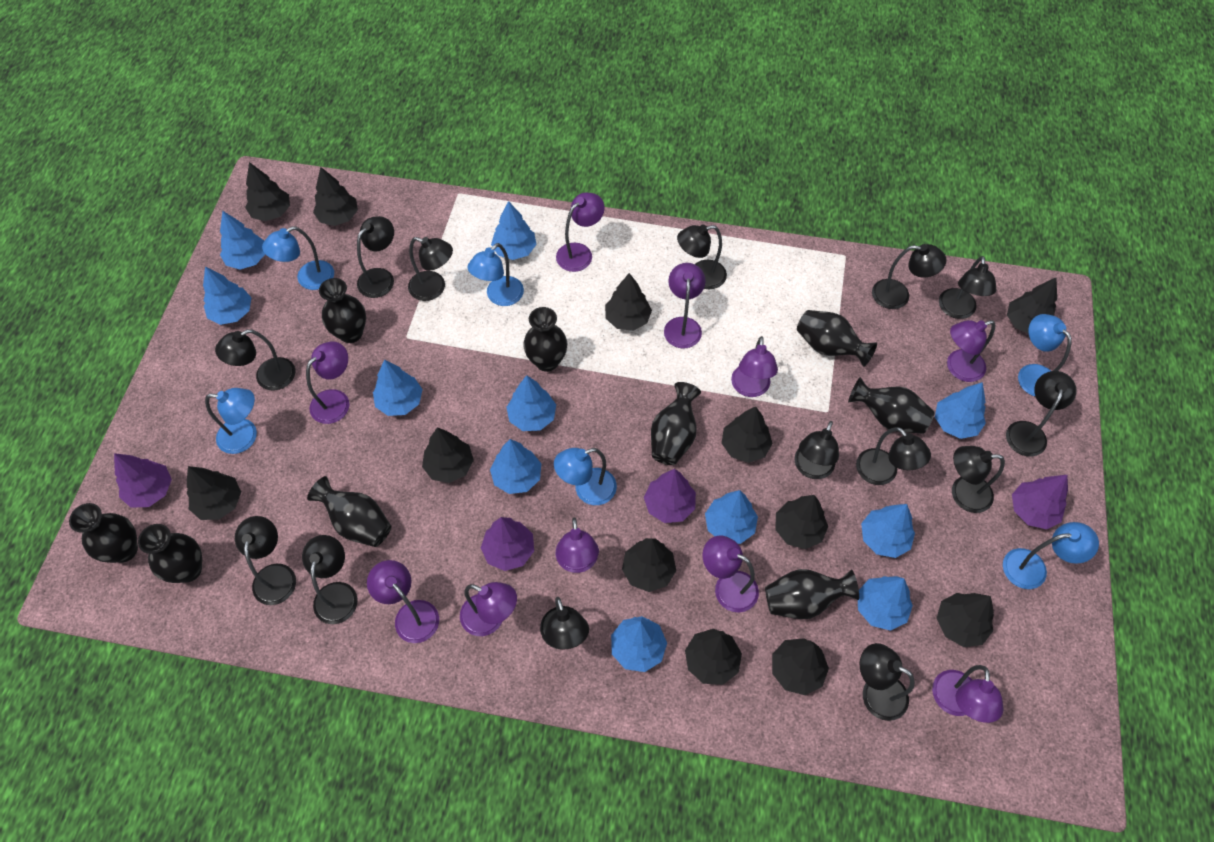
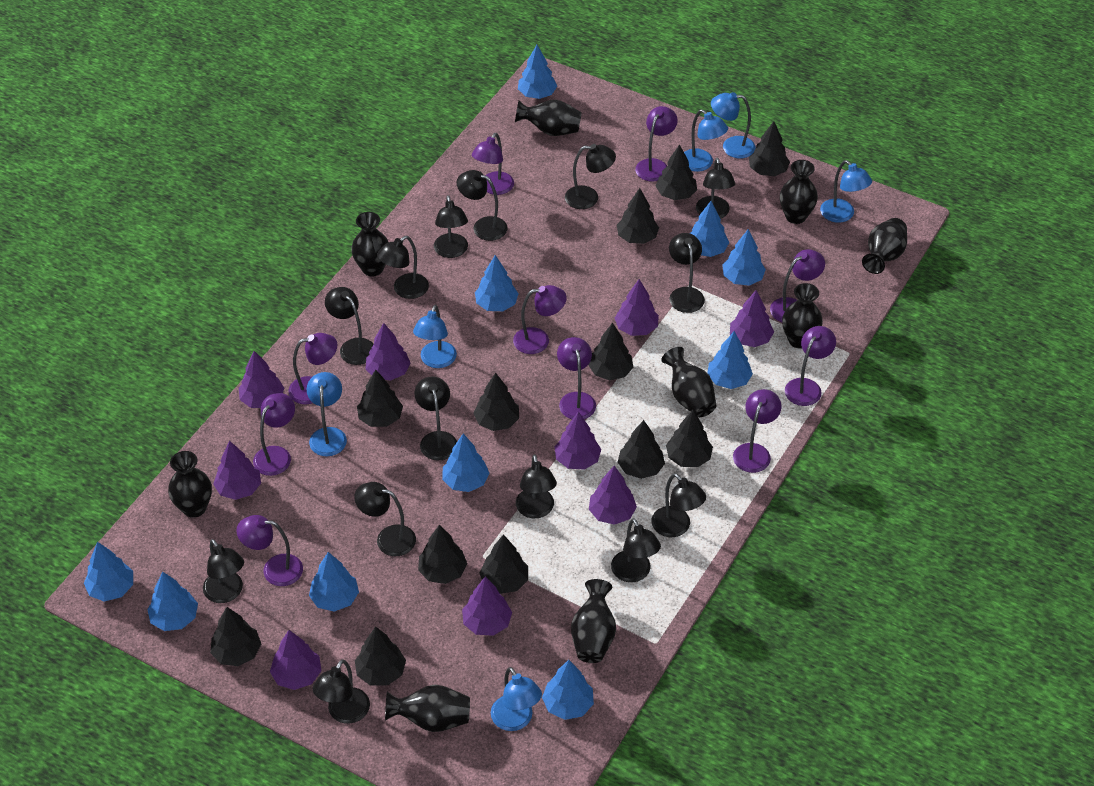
blue tree: 11 -> 10
purple tree: 4 -> 9

